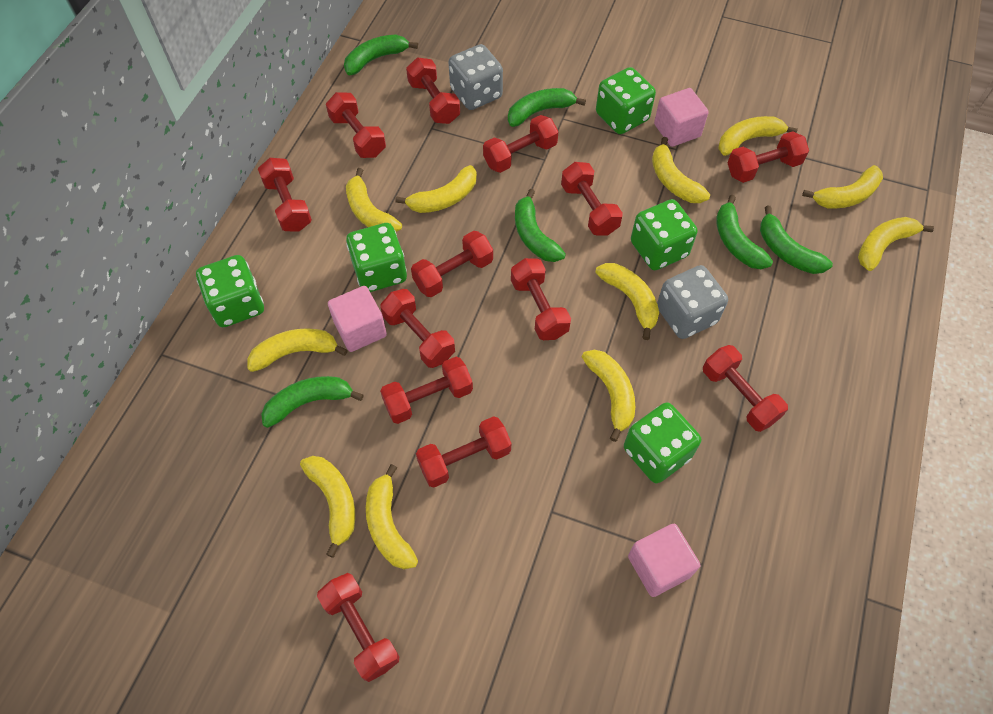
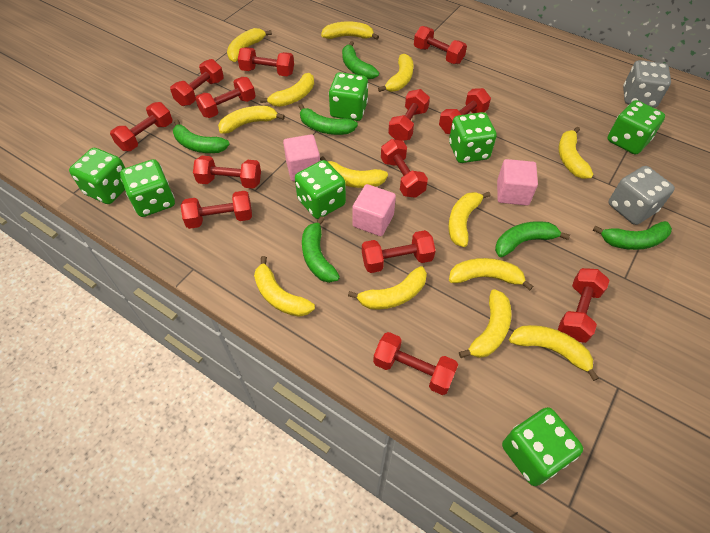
green dice: 5 -> 7
yellow banana: 11 -> 13

